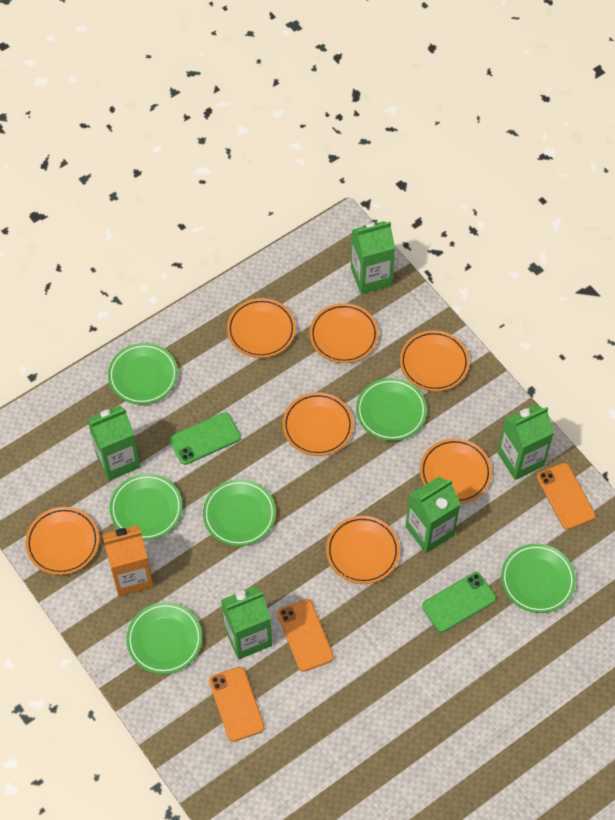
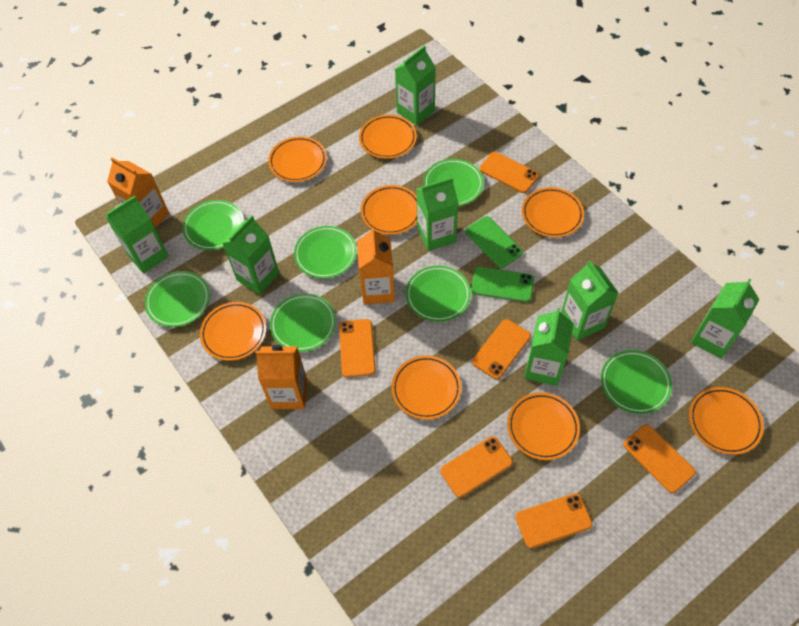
green carton: 5 -> 7
green plate: 6 -> 7
orange carton: 1 -> 3
orange phone: 3 -> 6
orange plate: 7 -> 8

